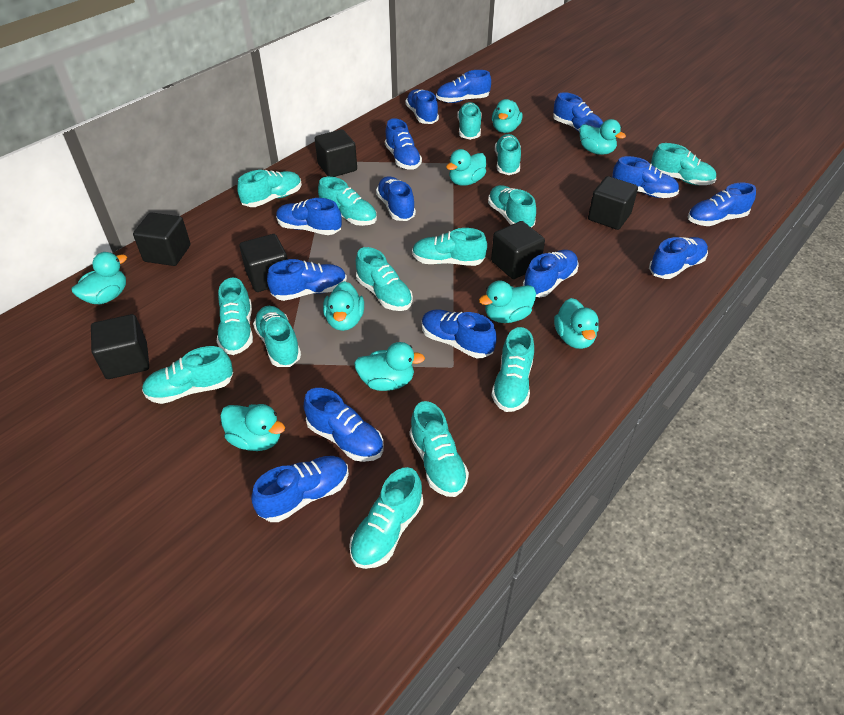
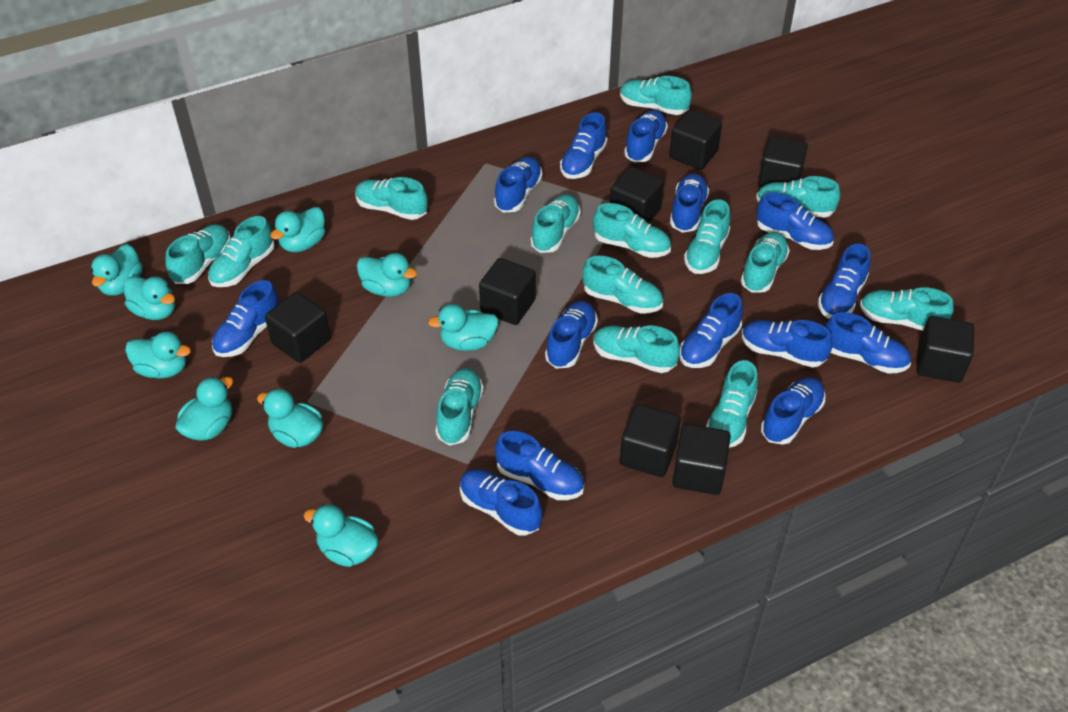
black cube: 6 -> 8

